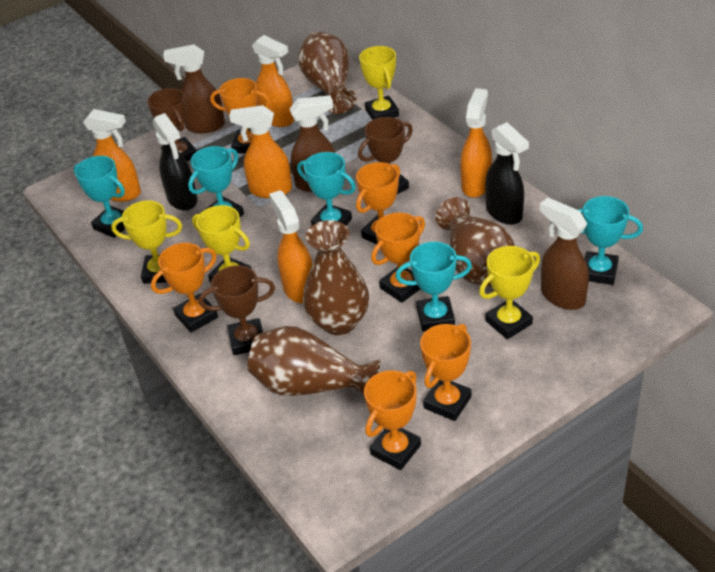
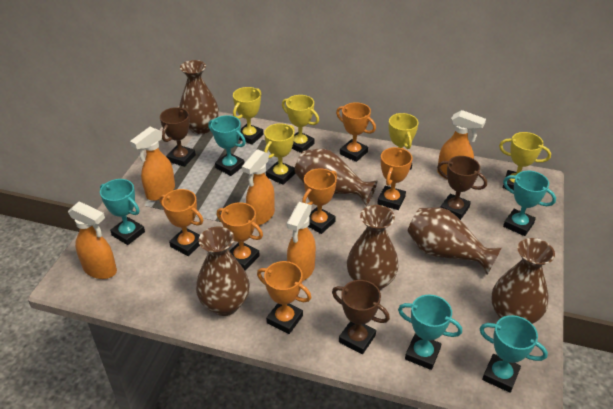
black spray bottle: 2 -> 0
brown spray bottle: 3 -> 0
brown vase: 4 -> 6
yellow trophy: 4 -> 5

